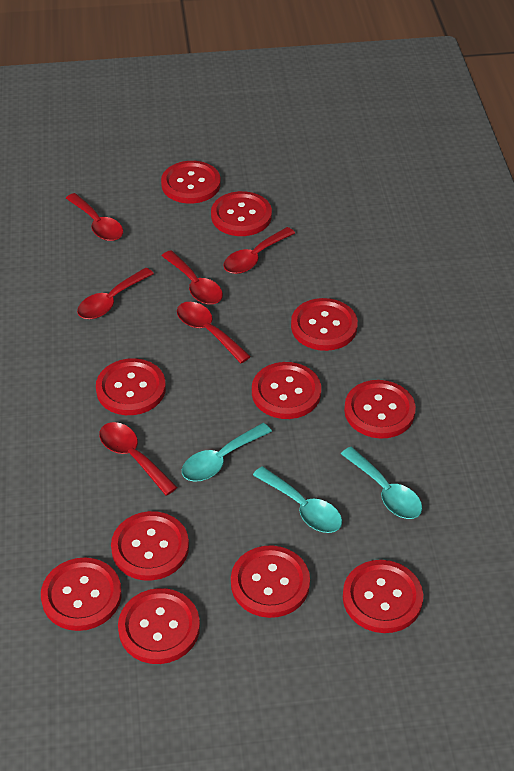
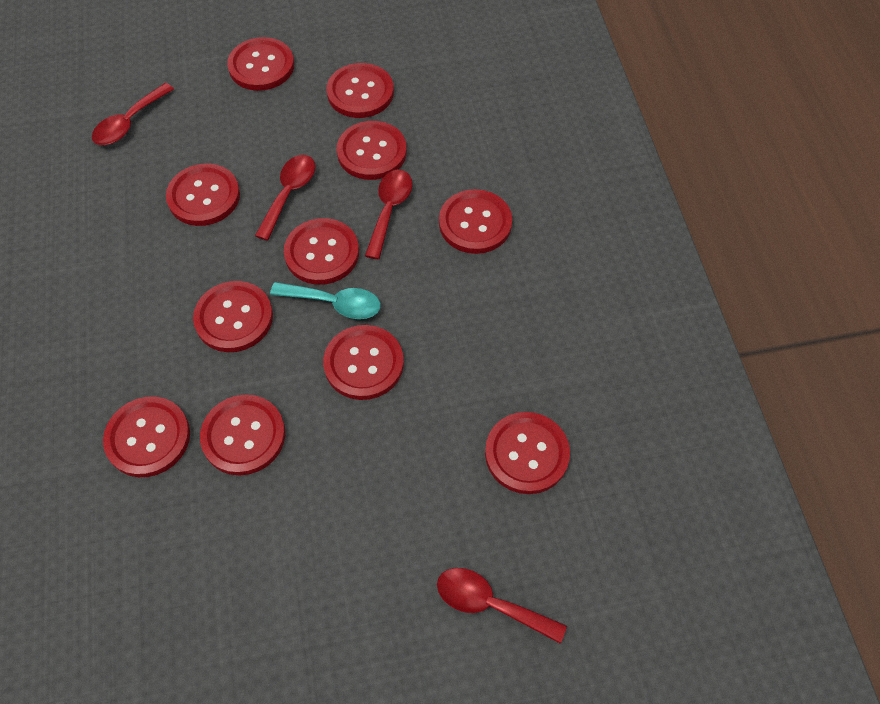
red spoon: 6 -> 4
turquoise spoon: 3 -> 1

